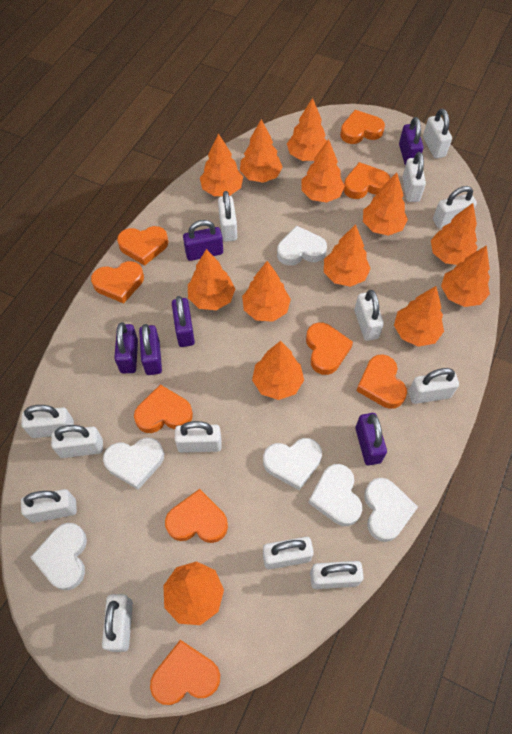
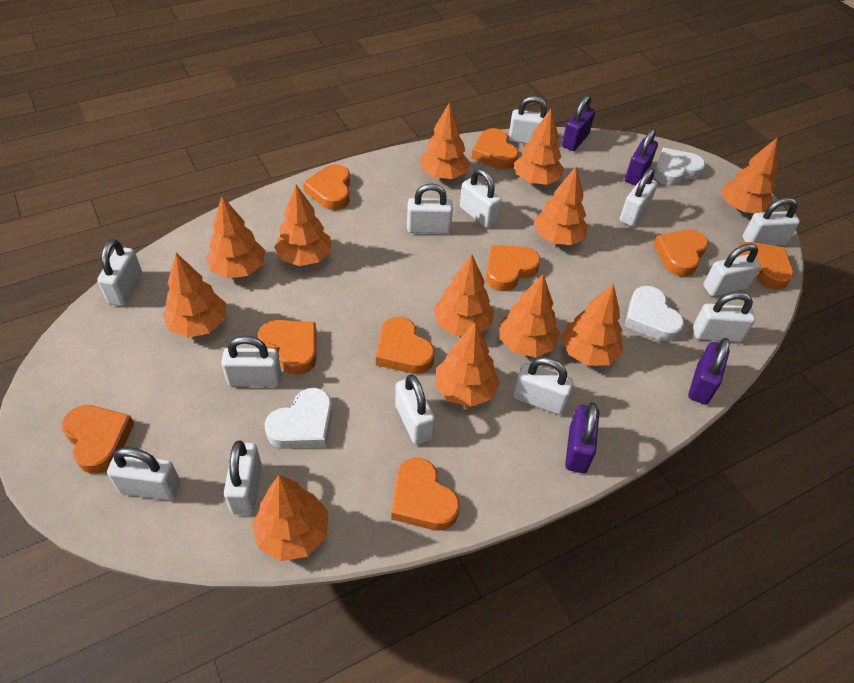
orange tree: 13 -> 12
purple padlock: 6 -> 4
white heart: 6 -> 3

